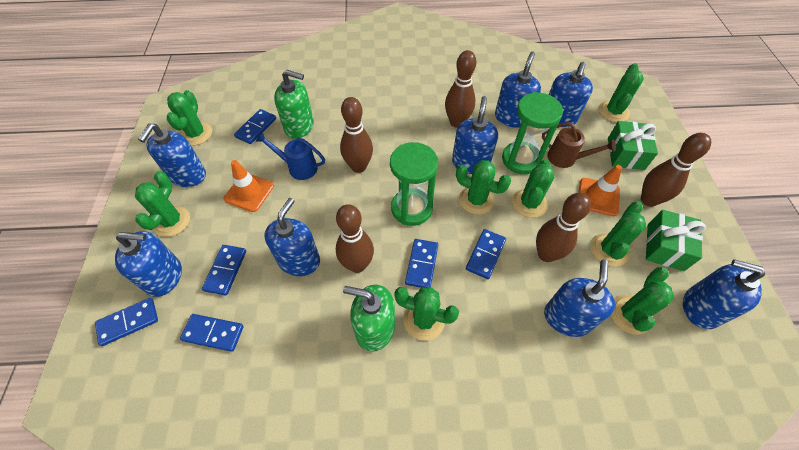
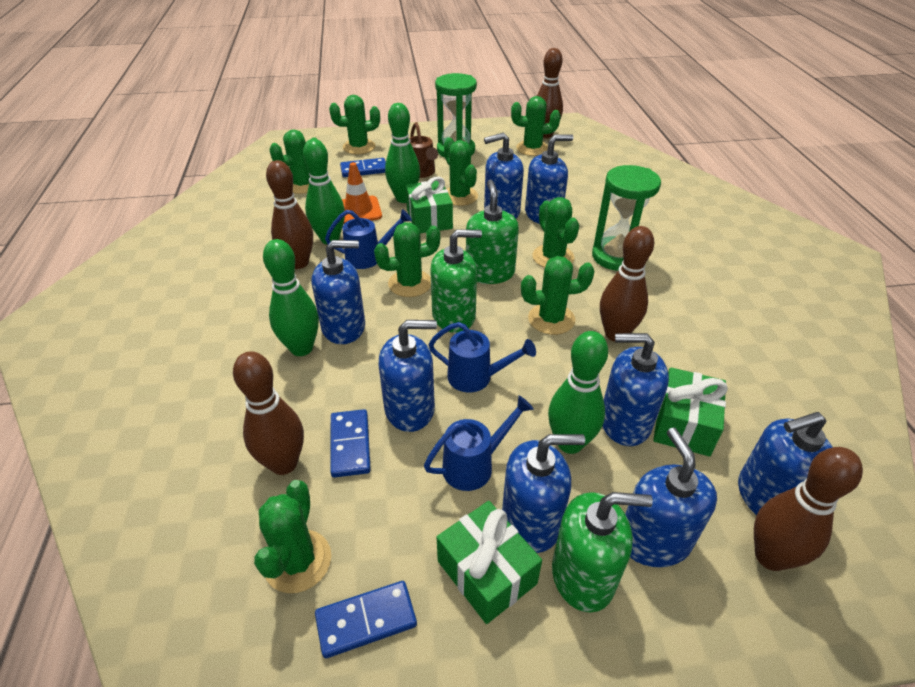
blue domino: 6 -> 3
blue watering can: 1 -> 3
green bowling pin: 0 -> 4
green gift: 2 -> 3
green soap dispenser: 2 -> 3
orange traffic cone: 2 -> 1

